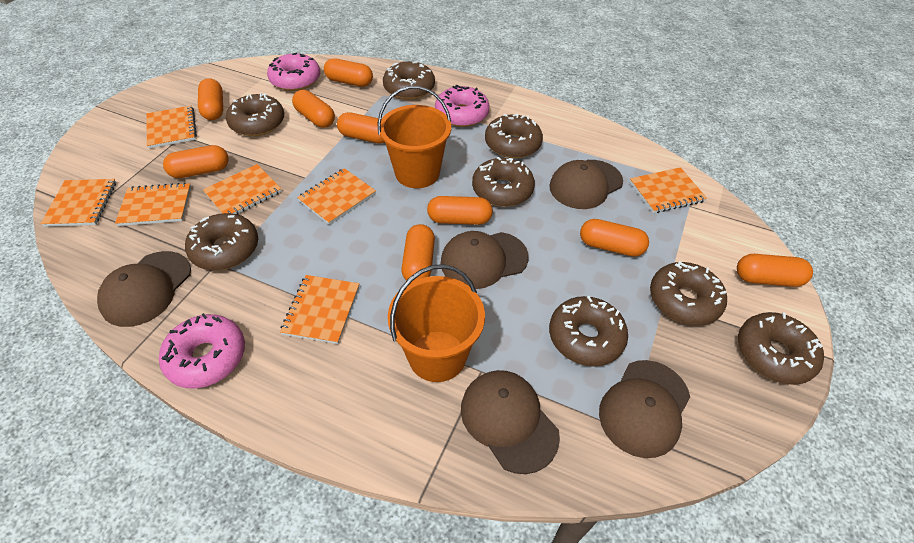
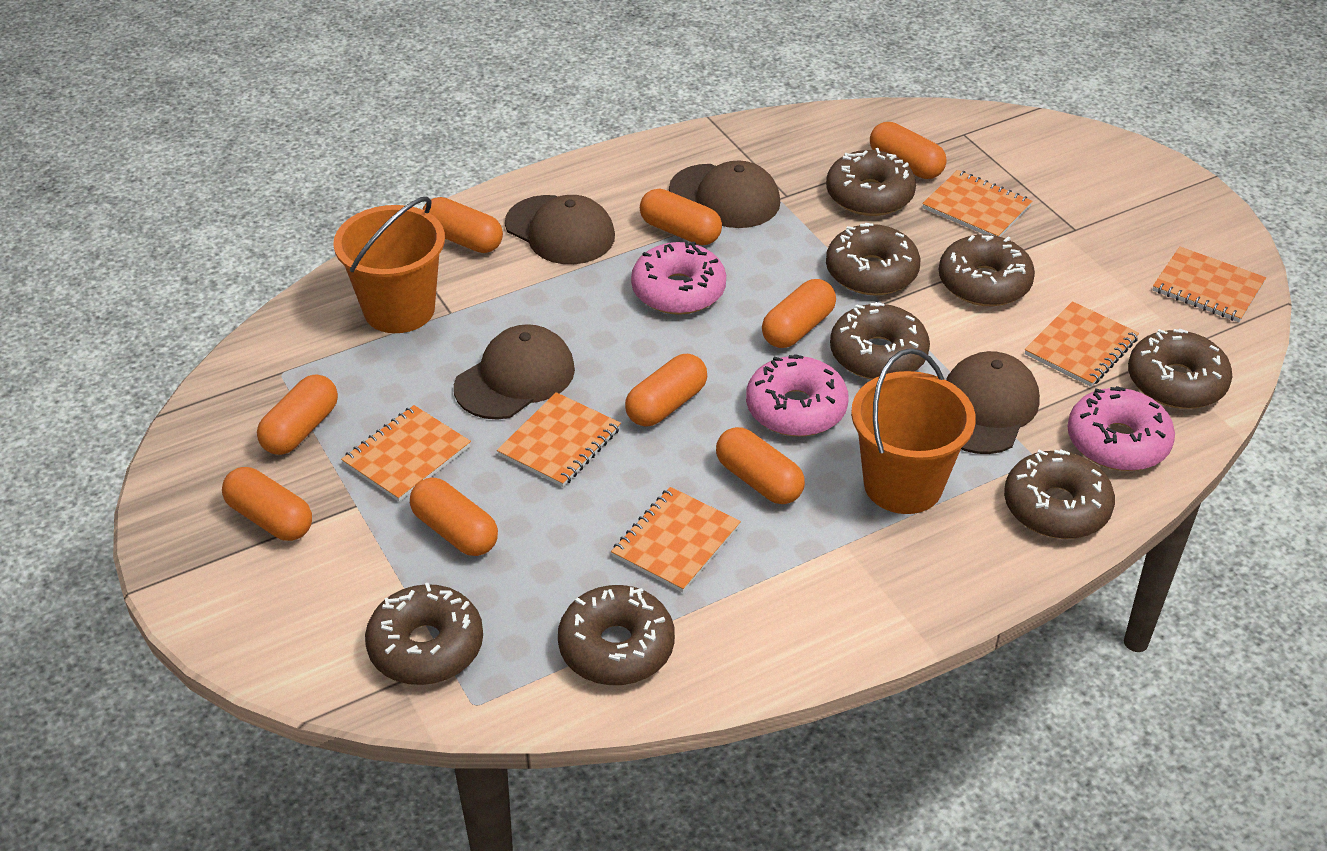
brown cap: 5 -> 4
orange notebook: 7 -> 6

